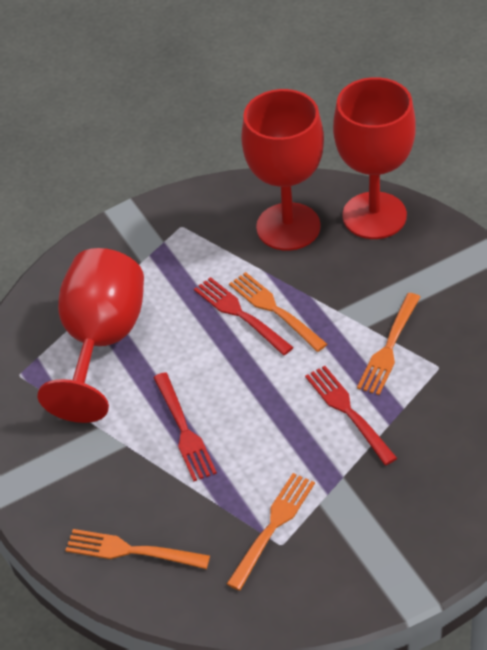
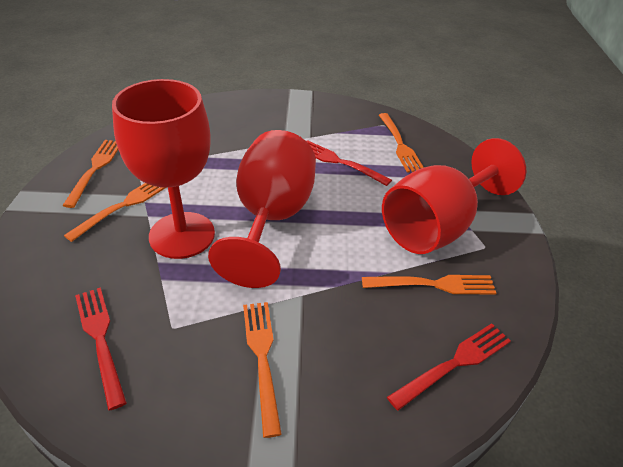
orange fork: 4 -> 5

